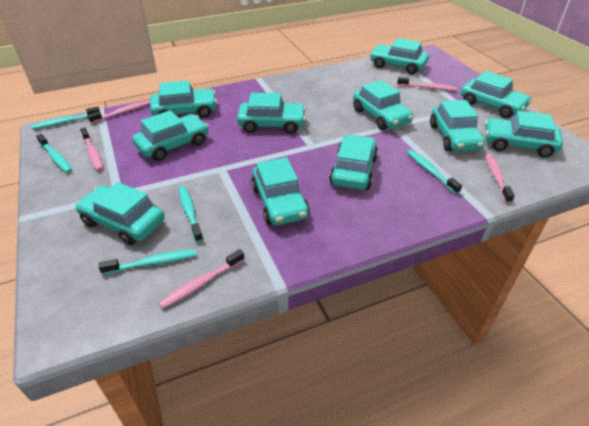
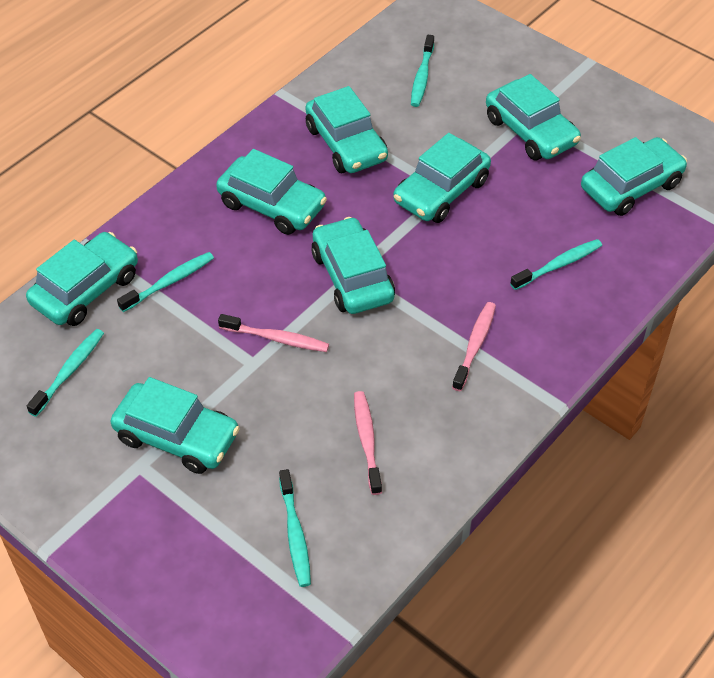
pink toothbrush: 5 -> 3
turquoise car: 11 -> 8

